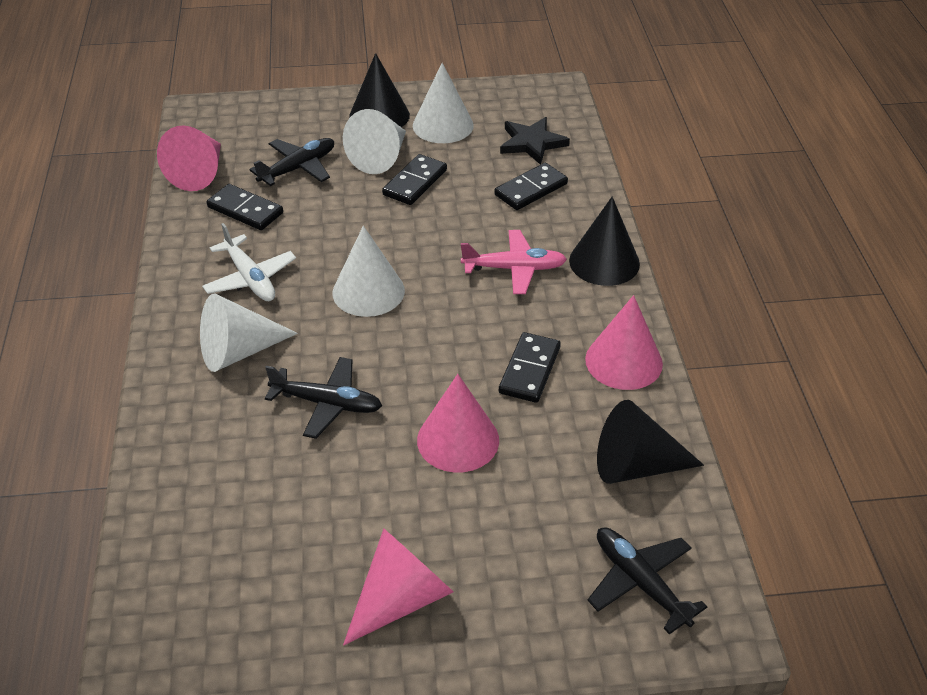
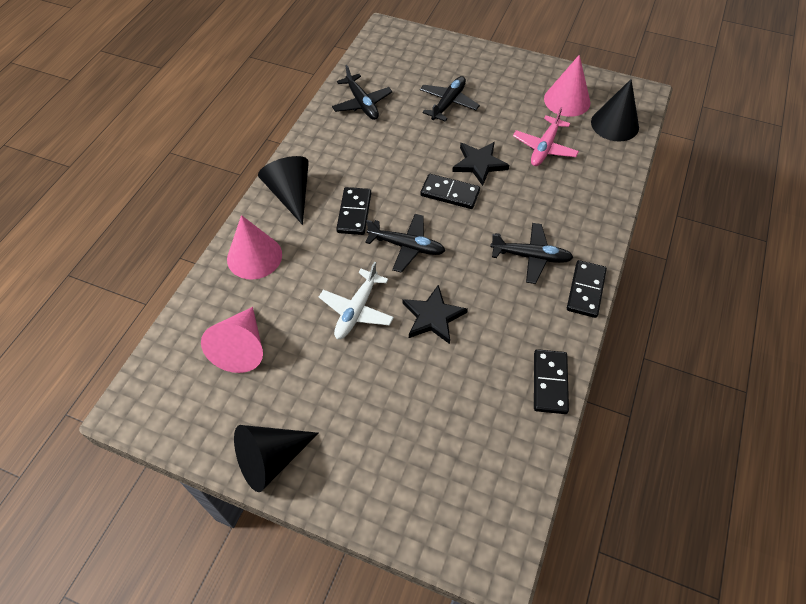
black plane: 3 -> 4
black star: 1 -> 2
pink cone: 4 -> 3
white cone: 4 -> 0

